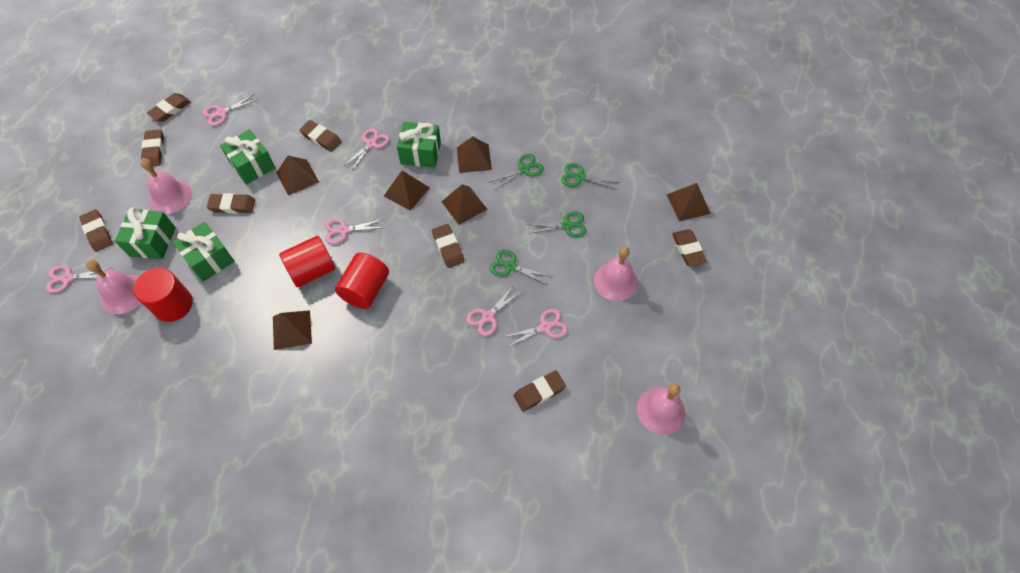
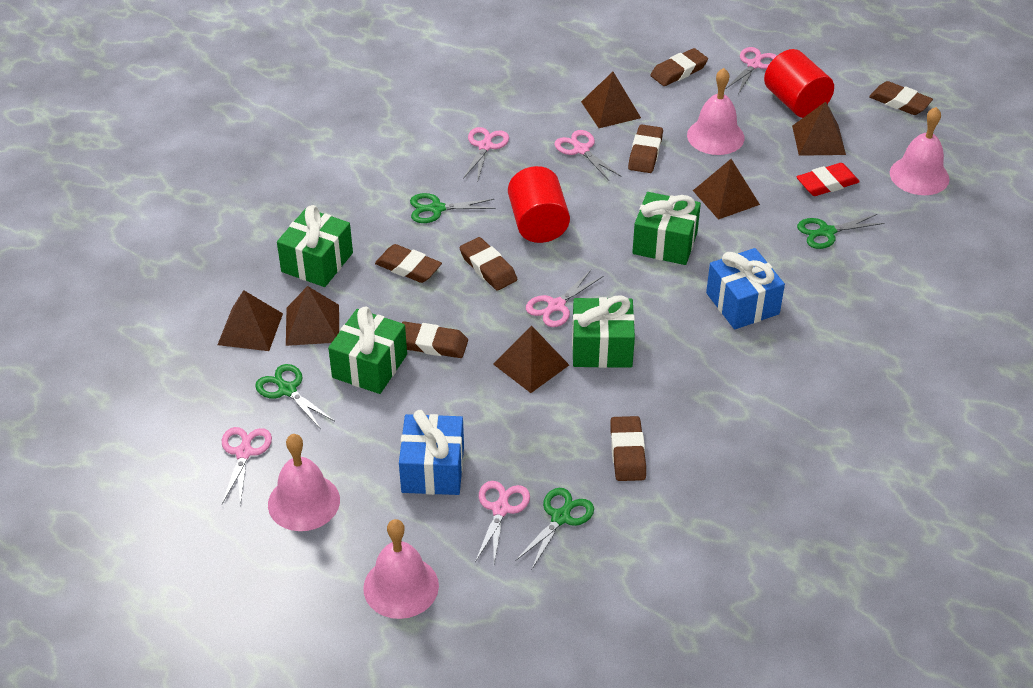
blue gift: 0 -> 2
brown eraser: 8 -> 7
red cylinder: 3 -> 2
red eraser: 0 -> 1

